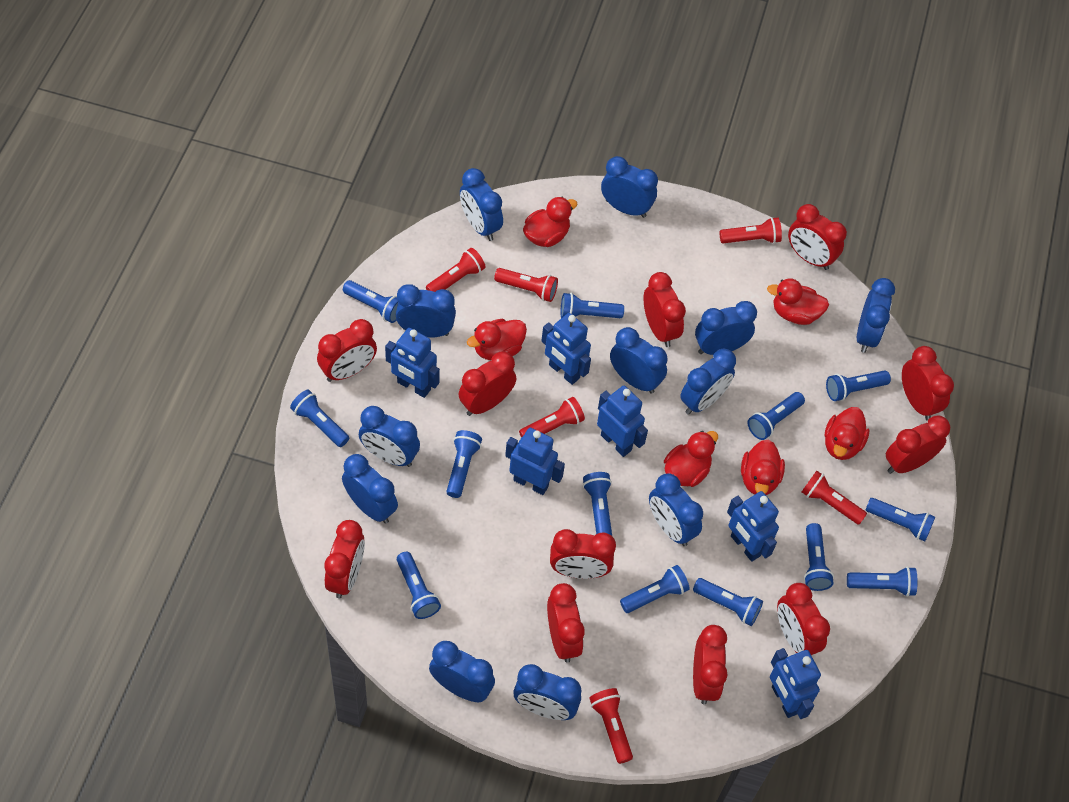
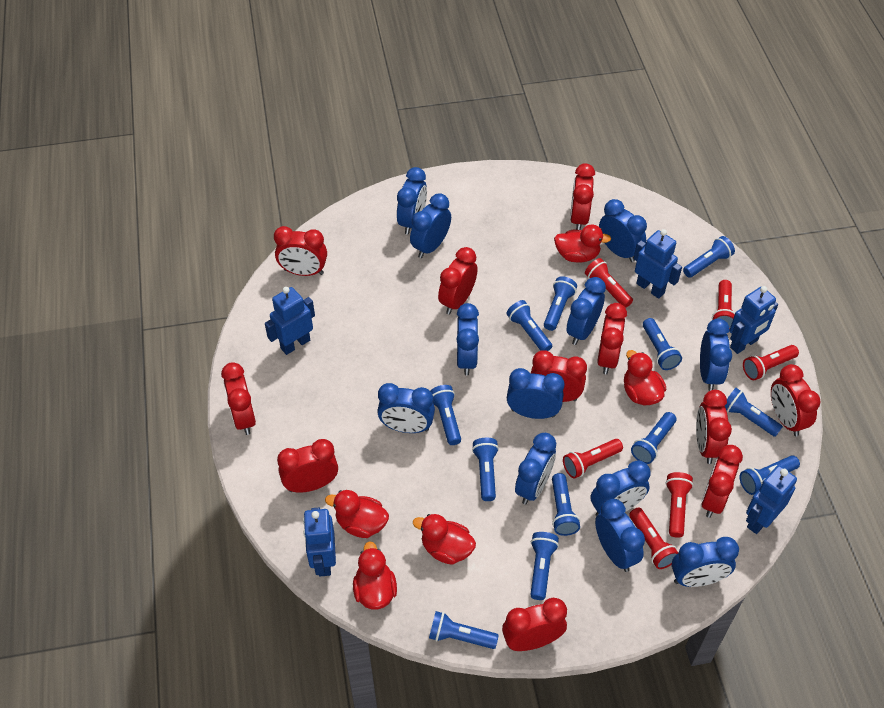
blue flashlight: 13 -> 12
blue robot: 6 -> 5
red duck: 6 -> 5

